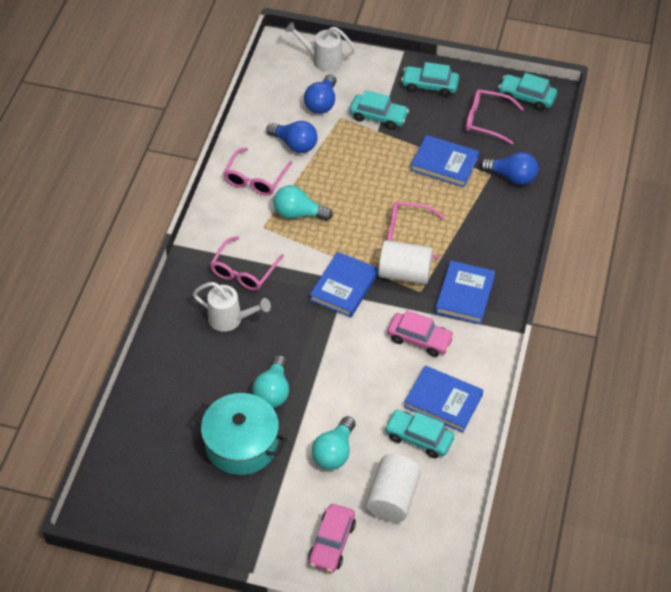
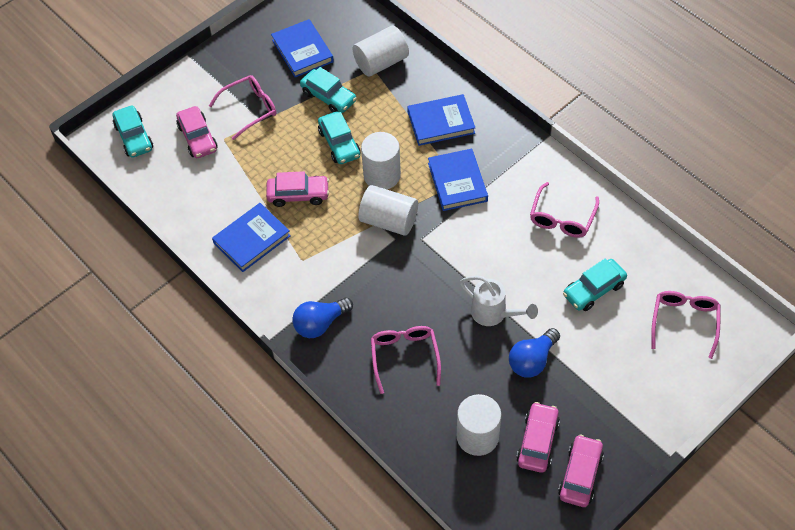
blue light bulb: 3 -> 2
pink car: 2 -> 4
turquoise light bulb: 3 -> 0
turquoise pot: 1 -> 0
white cylinder: 2 -> 4
white watering can: 2 -> 1

